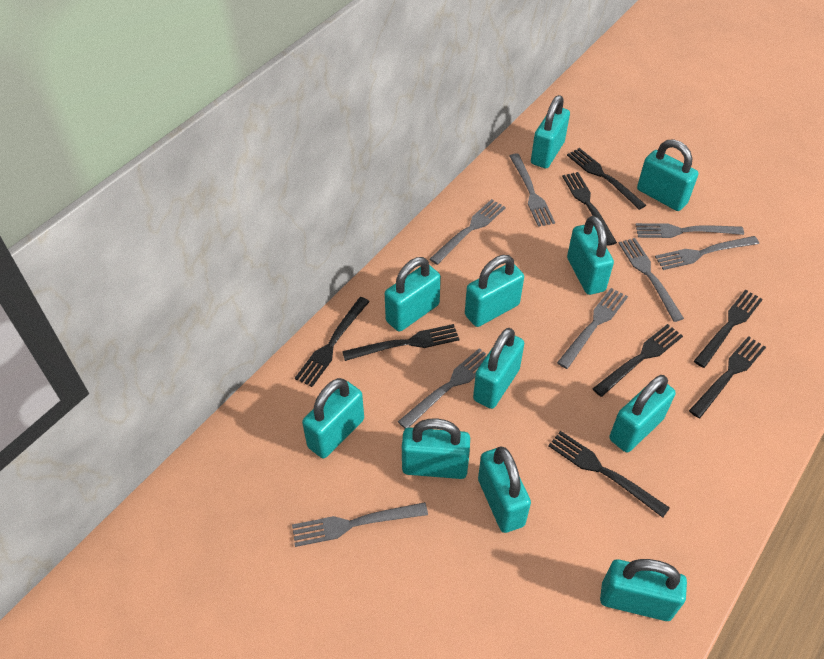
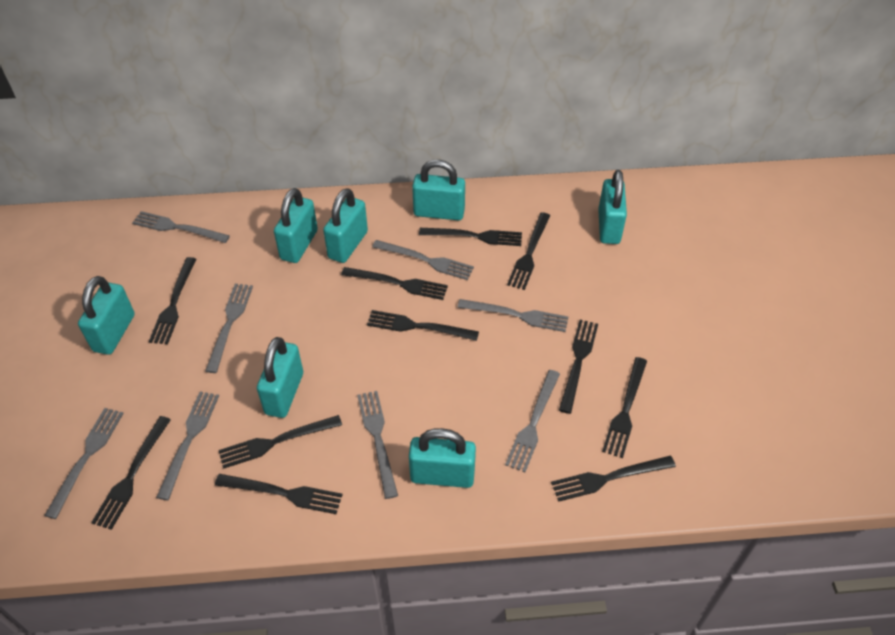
black fork: 8 -> 11
turquoise padlock: 11 -> 7

